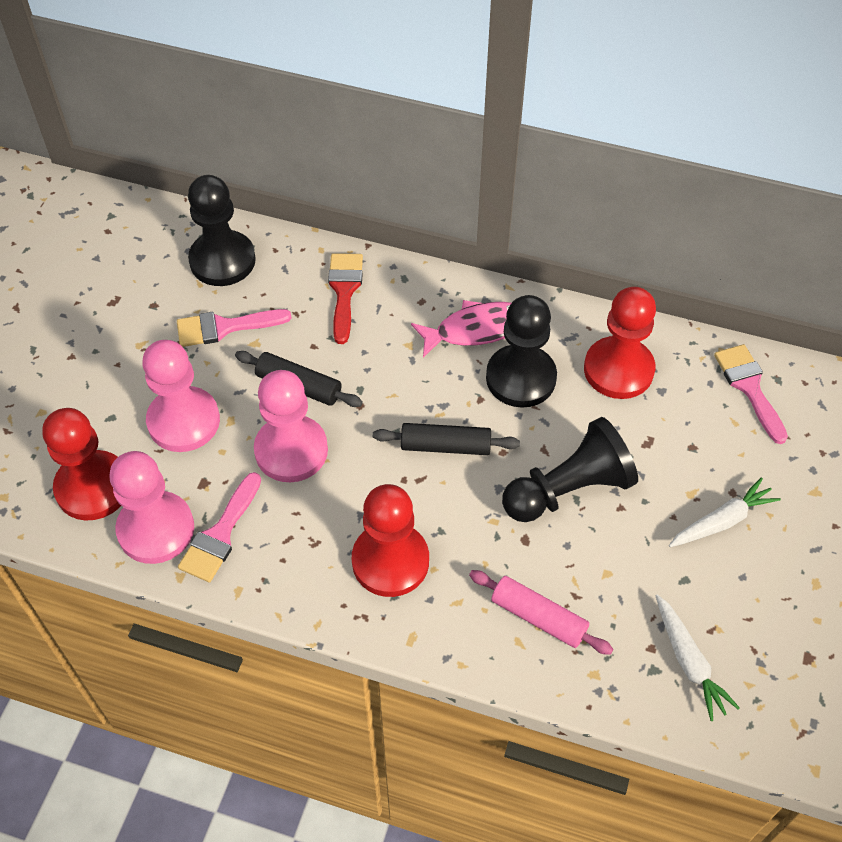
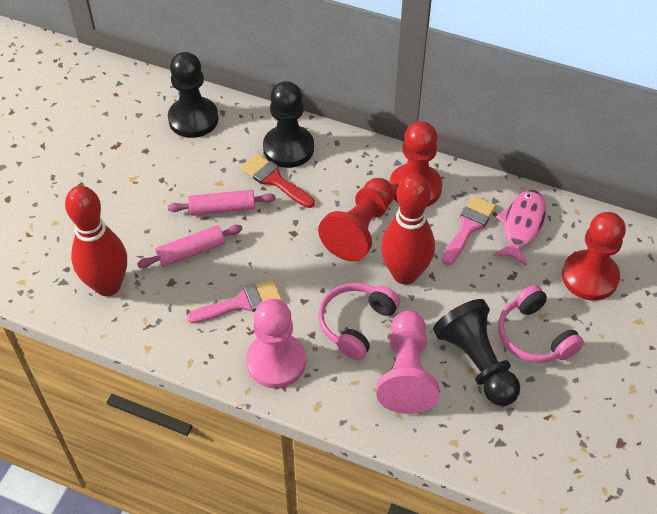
black rolling pin: 2 -> 0
pink brush: 3 -> 2
pink headphones: 0 -> 2
pink pawn: 3 -> 2
pink rolling pin: 1 -> 2
red bowling pin: 0 -> 2
white carrot: 2 -> 0

